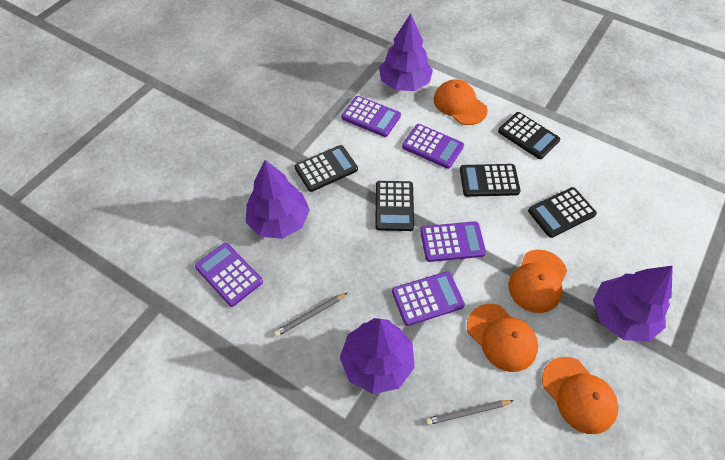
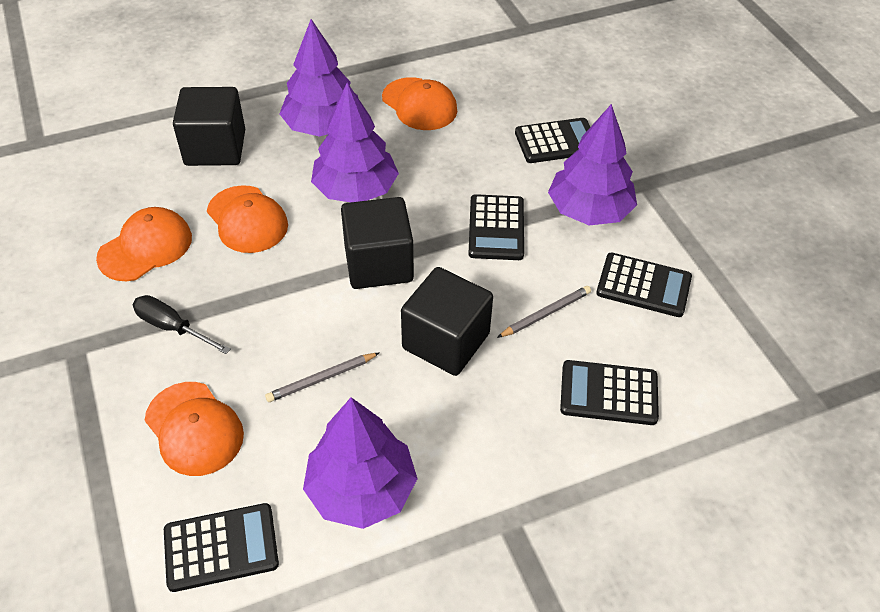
black cube: 0 -> 3
black screwdriver: 0 -> 1
purple calculator: 5 -> 0

